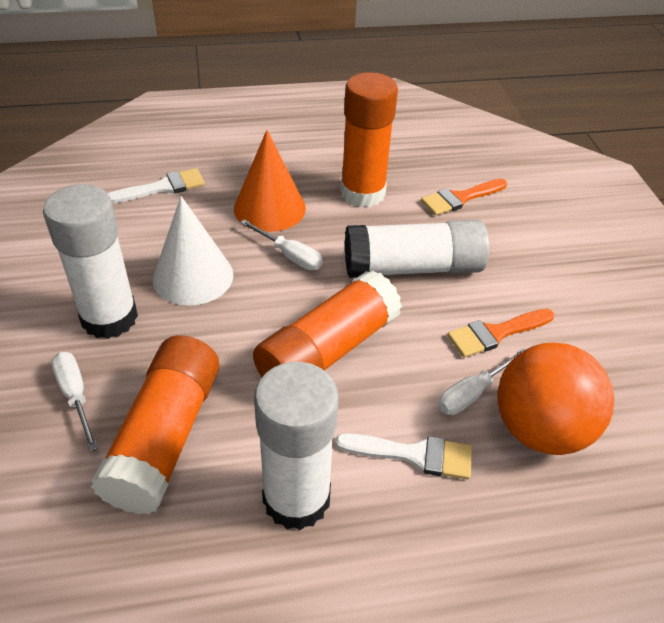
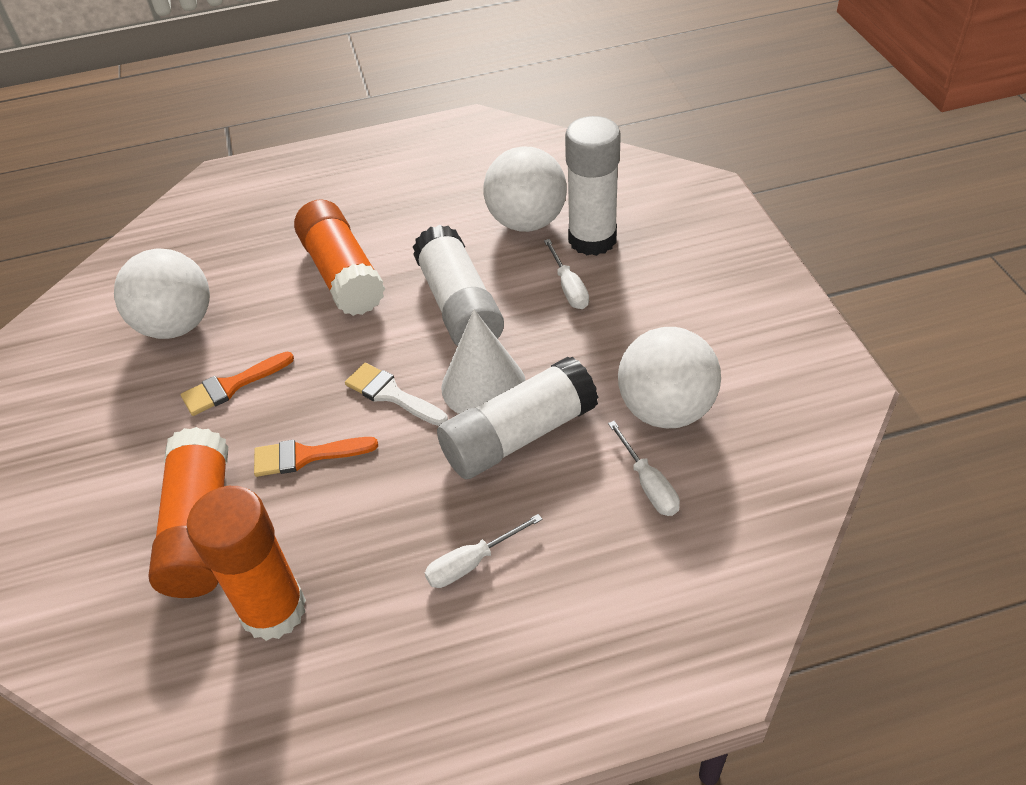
orange ball: 1 -> 0
orange cone: 1 -> 0
white ball: 0 -> 3
white brush: 2 -> 1

